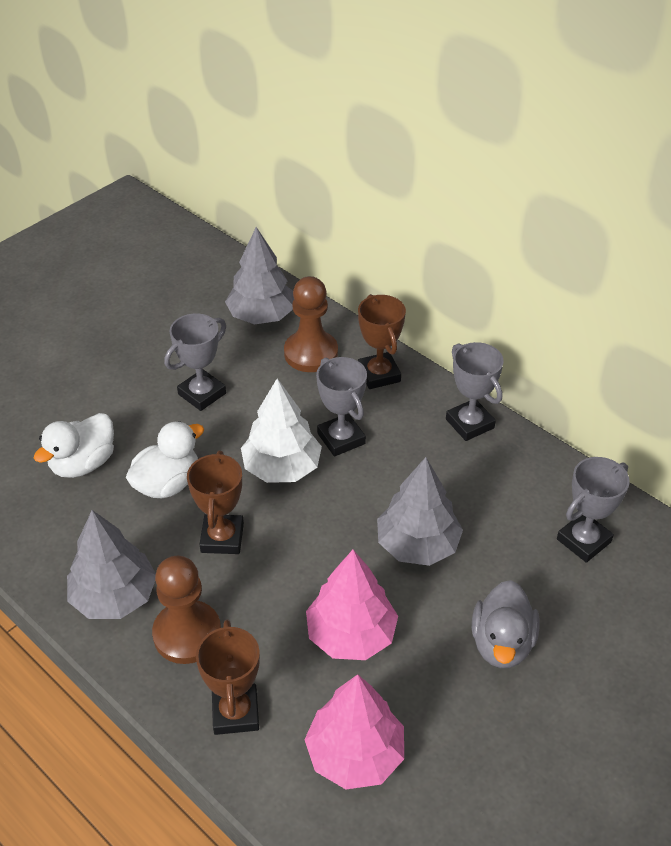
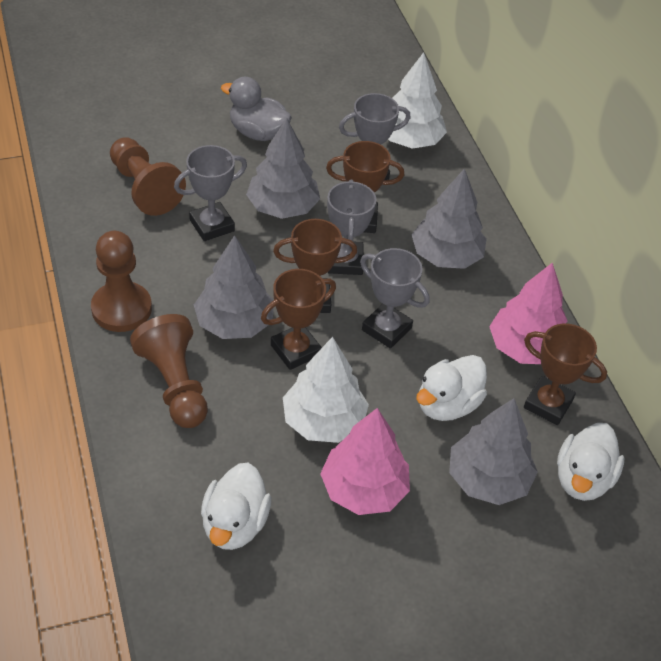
brown pawn: 2 -> 3
brown trophy: 3 -> 4
grey tree: 3 -> 4
white duck: 2 -> 3
white tree: 1 -> 2

